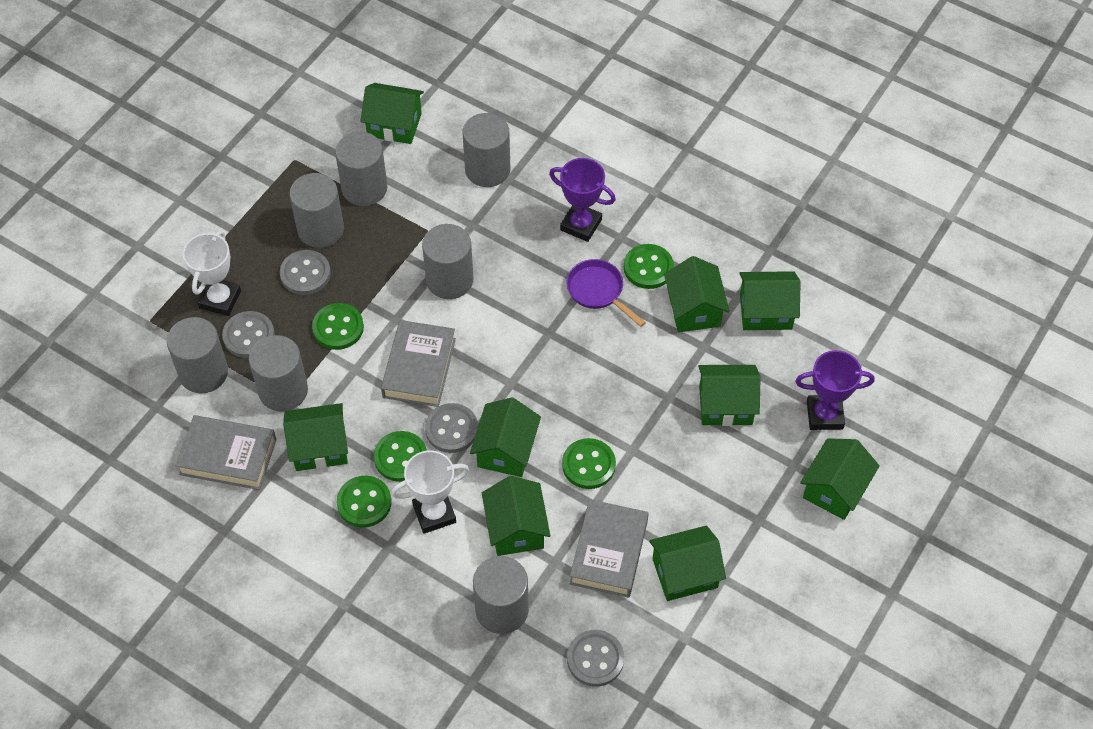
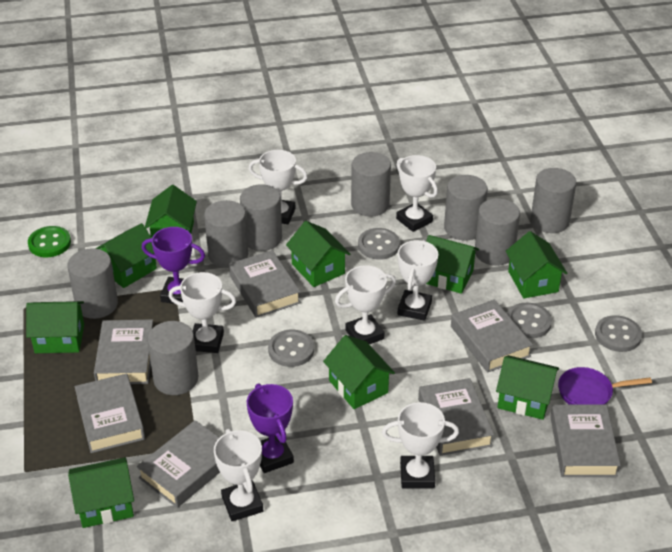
green button: 5 -> 1
grey book: 3 -> 7
grey cylinder: 7 -> 8
white trophy: 2 -> 7

